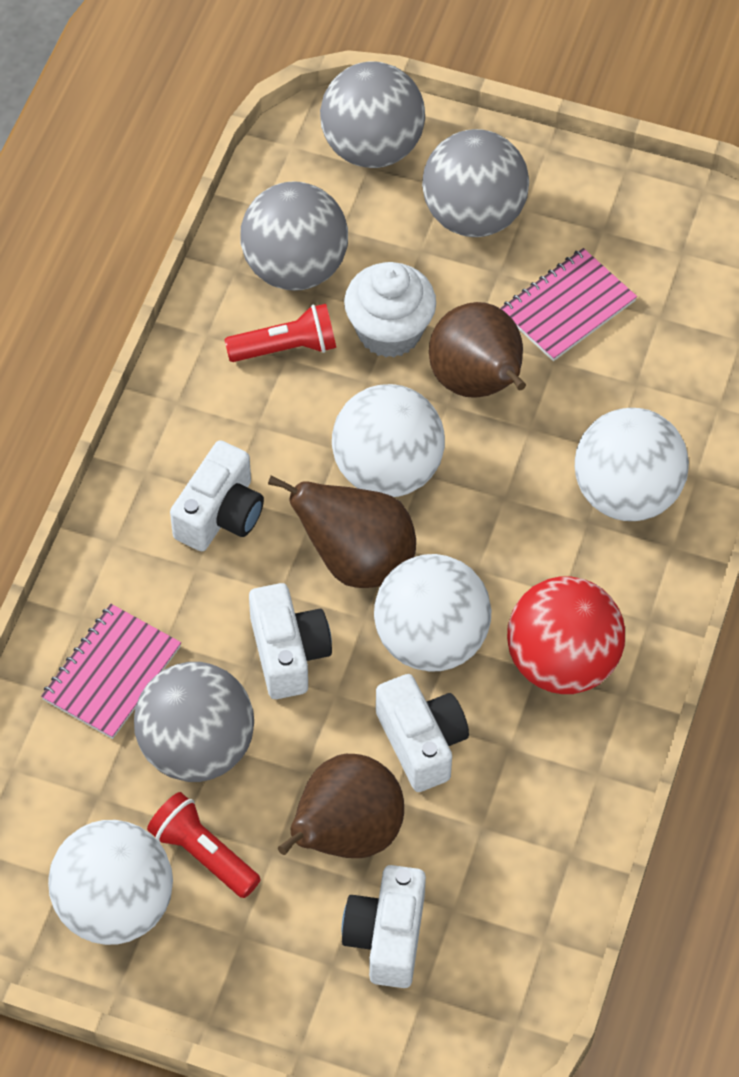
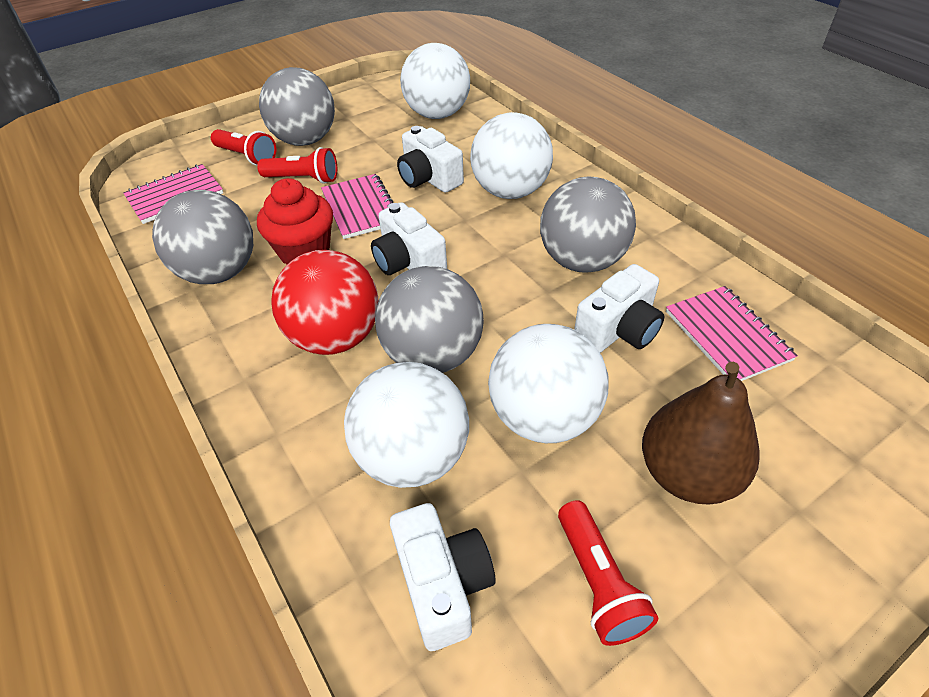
brown pear: 3 -> 1
pink notebook: 2 -> 3
red cupcake: 0 -> 1
red flashlight: 2 -> 3
white cupcake: 1 -> 0

